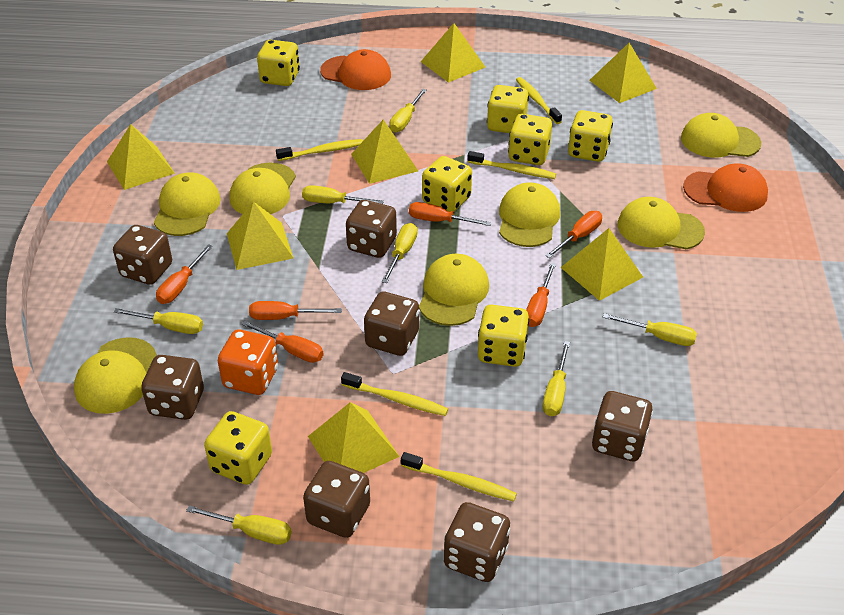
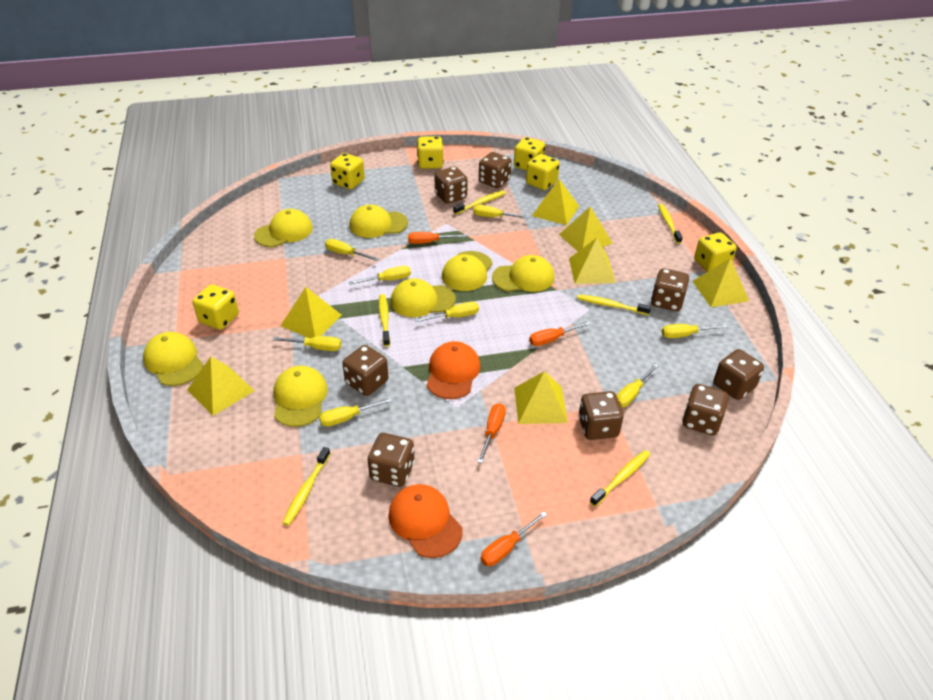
brown dice: 7 -> 8
orange dice: 1 -> 0
orange screwdriver: 6 -> 4
yellow dice: 7 -> 6
yellow screwdriver: 7 -> 8
yellow toothbrush: 5 -> 6

